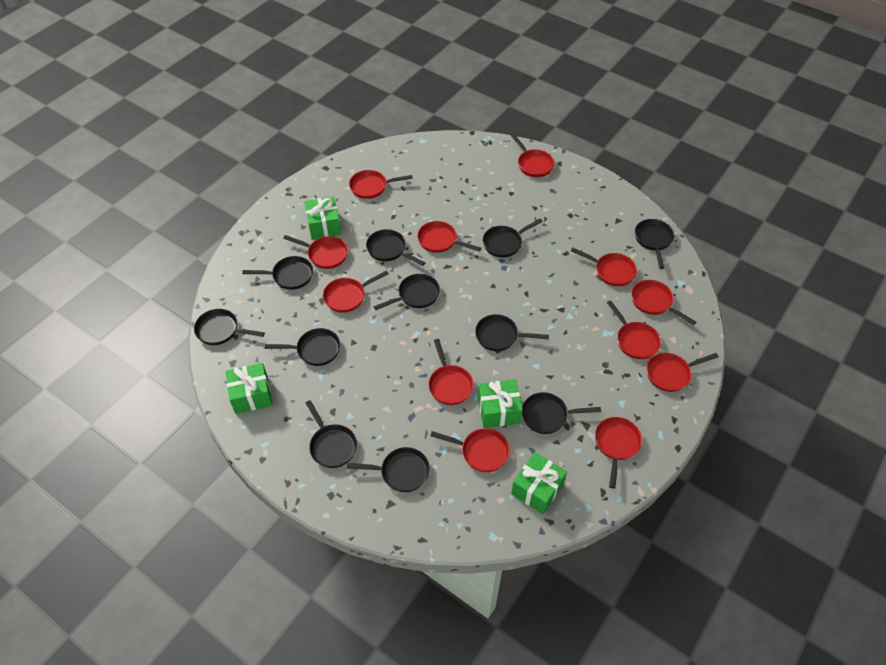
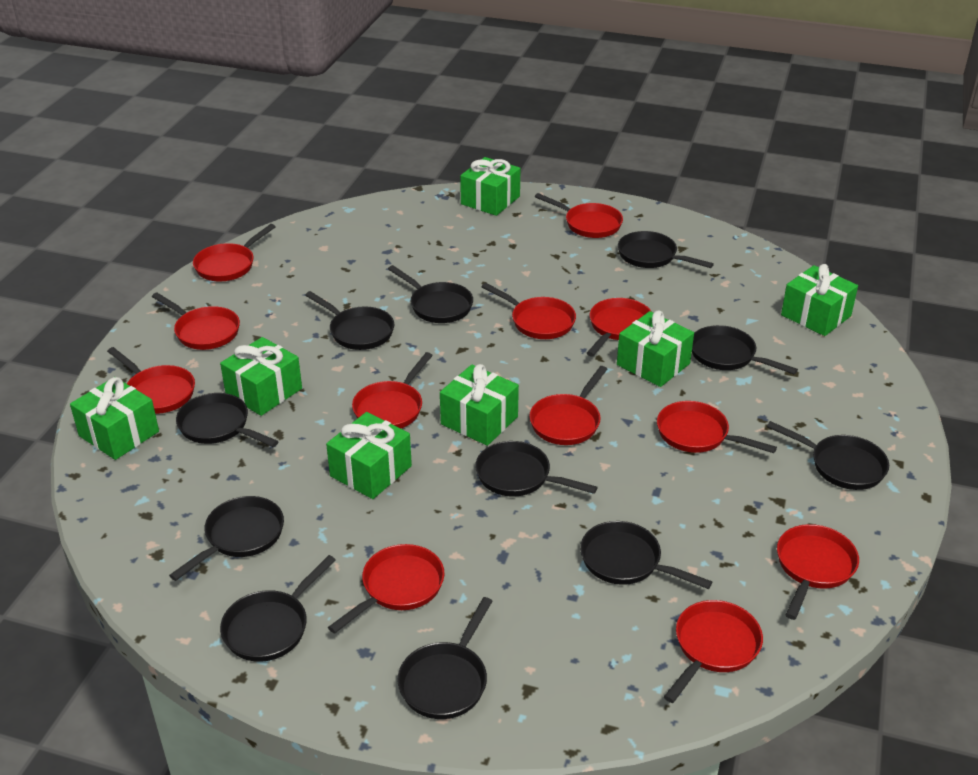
green gift: 4 -> 7

